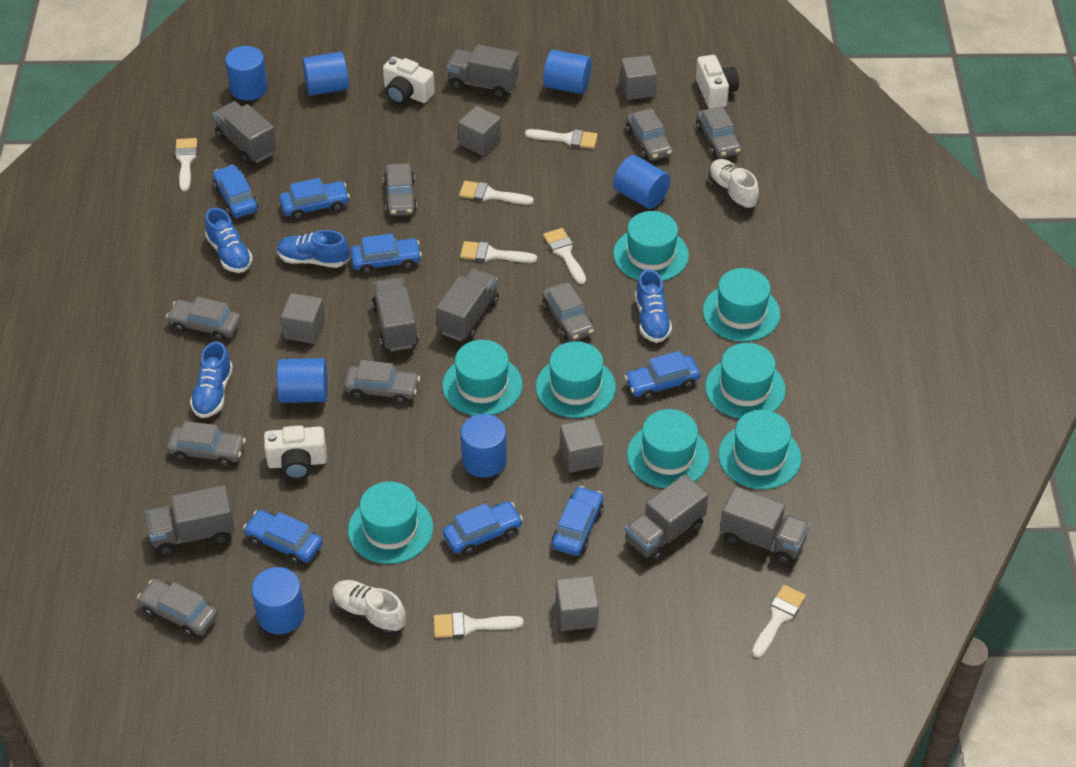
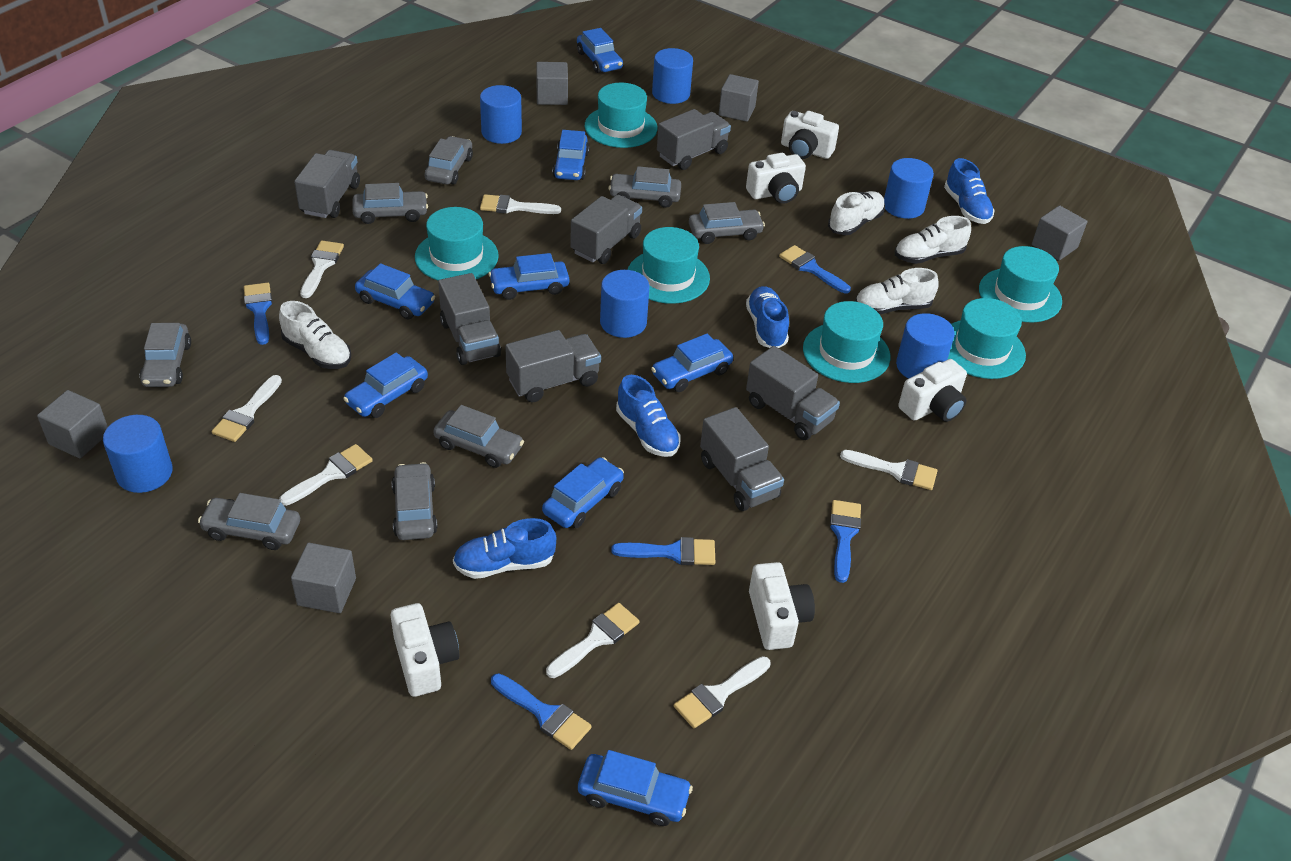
blue brush: 0 -> 5
blue car: 7 -> 8
blue cylinder: 7 -> 6
turquoise hat: 8 -> 6
white camera: 3 -> 5
white shoe: 2 -> 4

